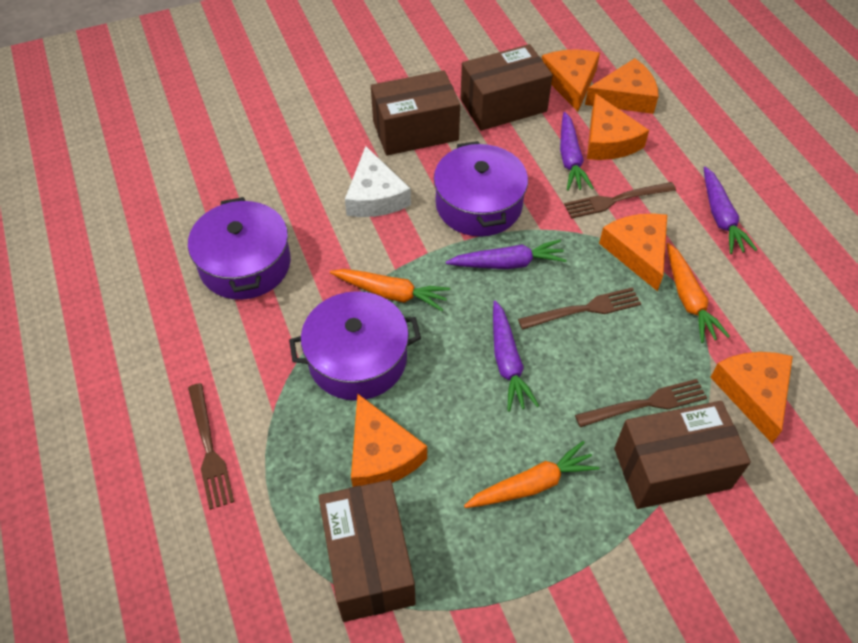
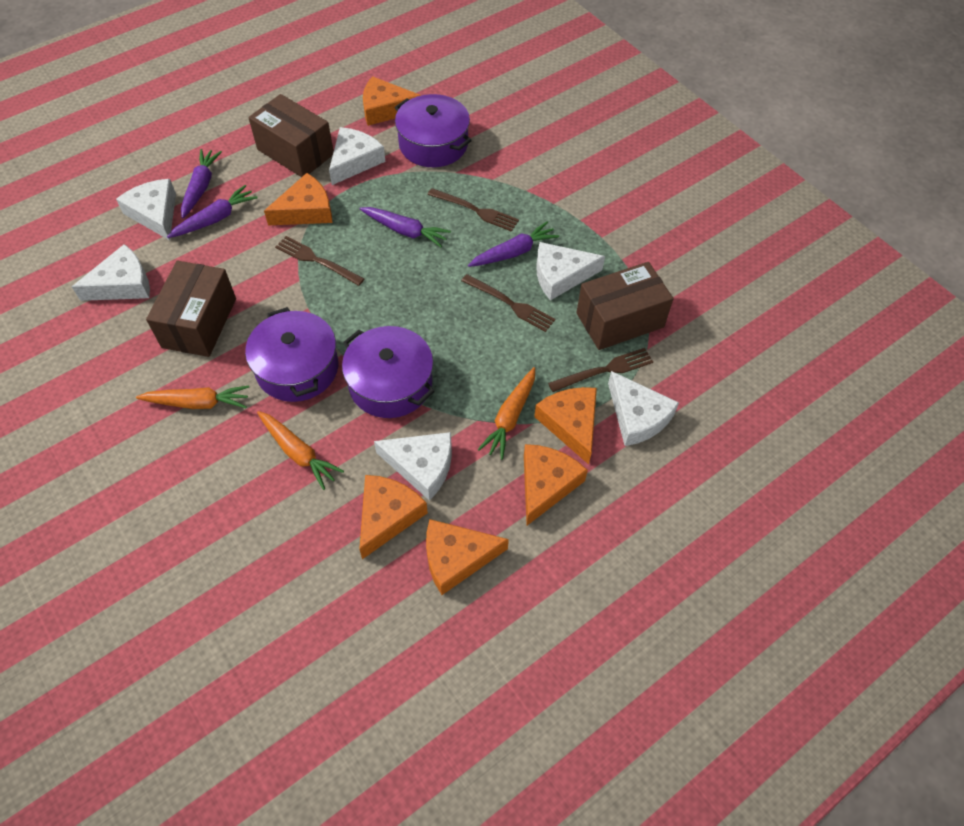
brown box: 4 -> 3
white cheese: 1 -> 6

